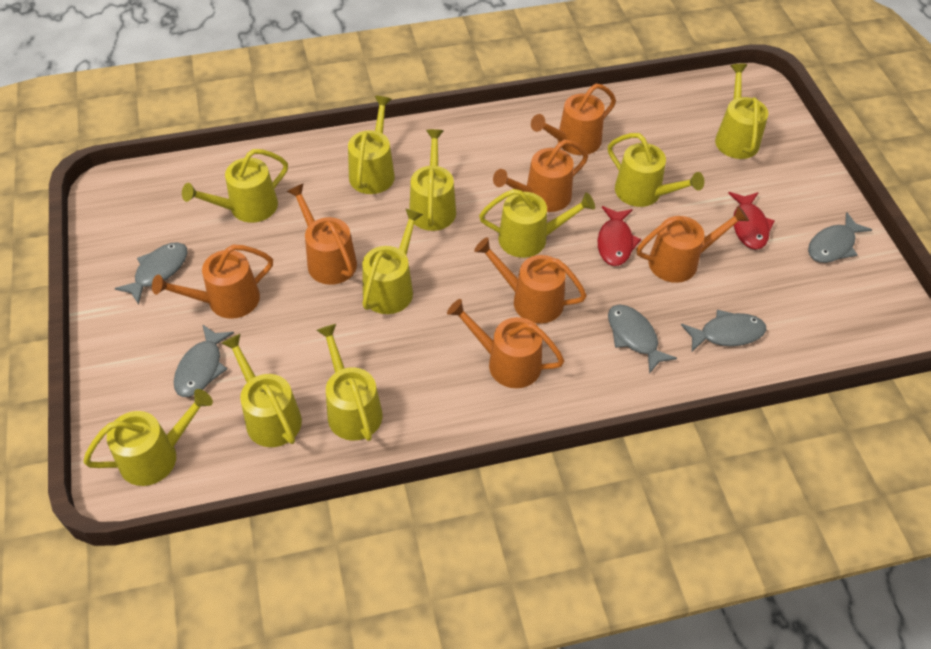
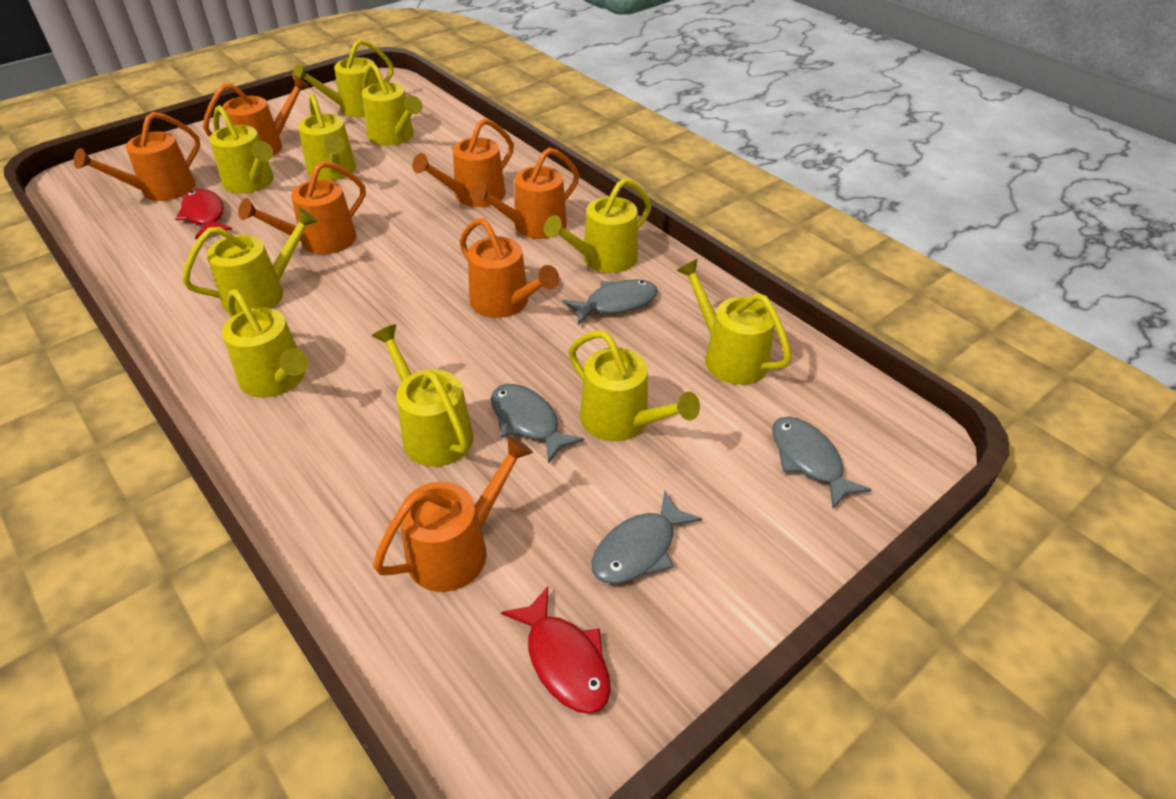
grey fish: 5 -> 4

